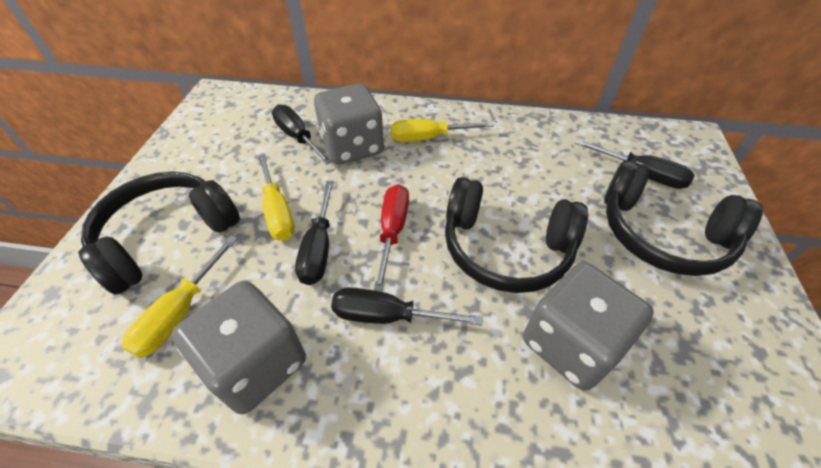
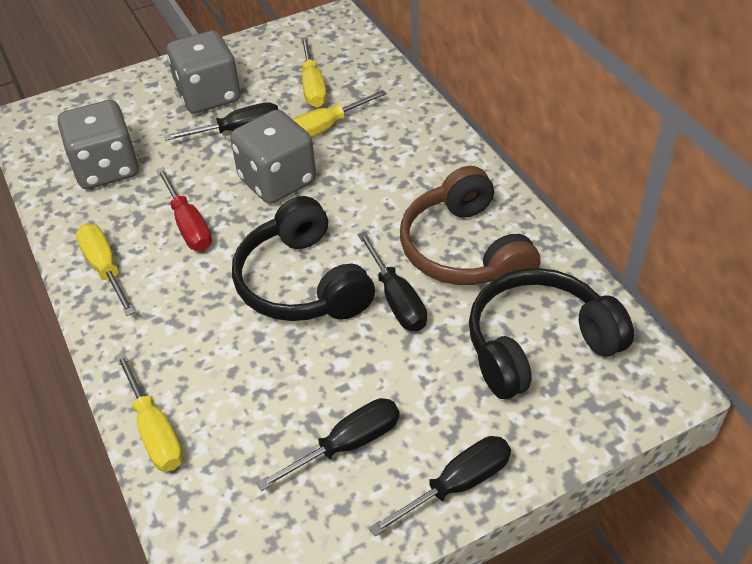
black headphones: 3 -> 2
brown headphones: 0 -> 1
yellow screwdriver: 3 -> 4

